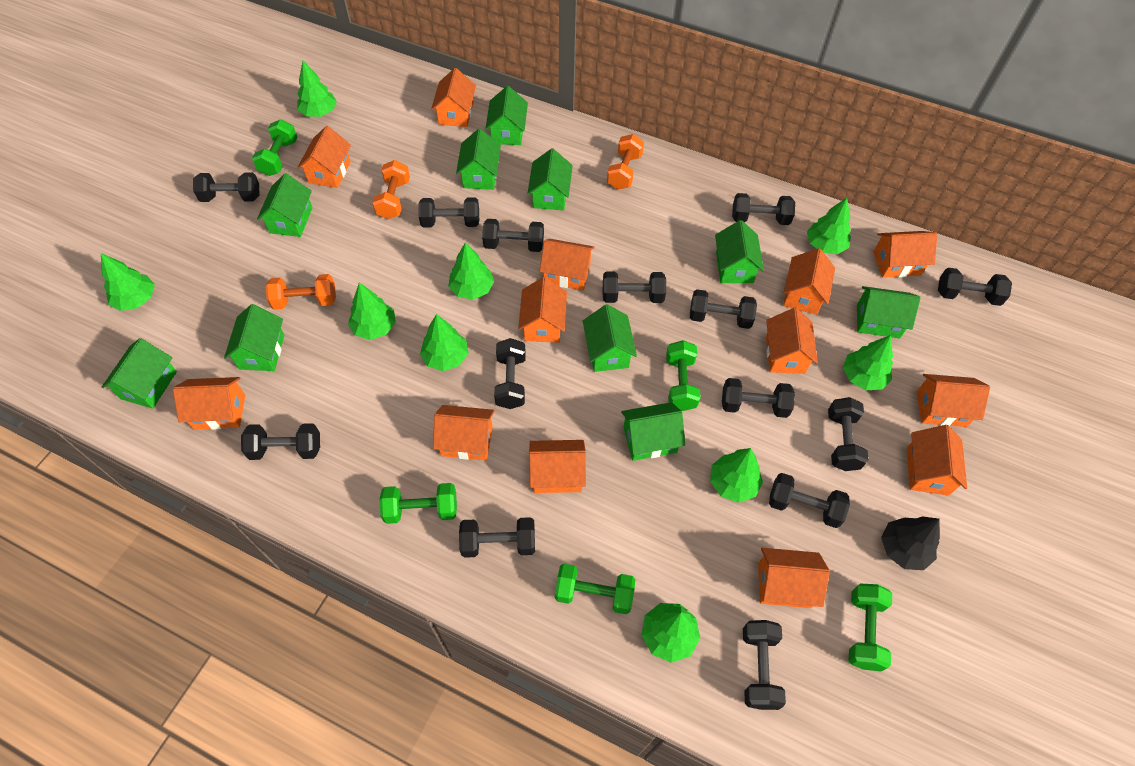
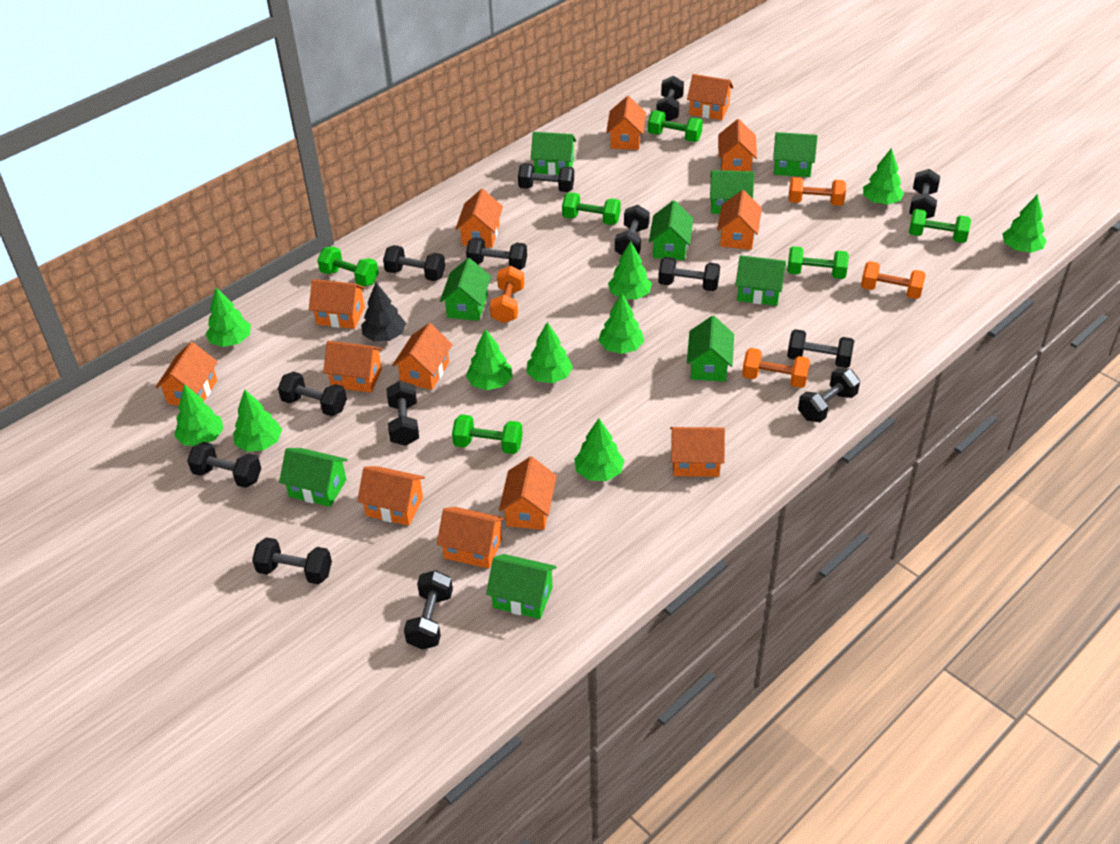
green dumbbell: 5 -> 6
green house: 10 -> 9
green tree: 9 -> 10
orange dumbbell: 3 -> 4

